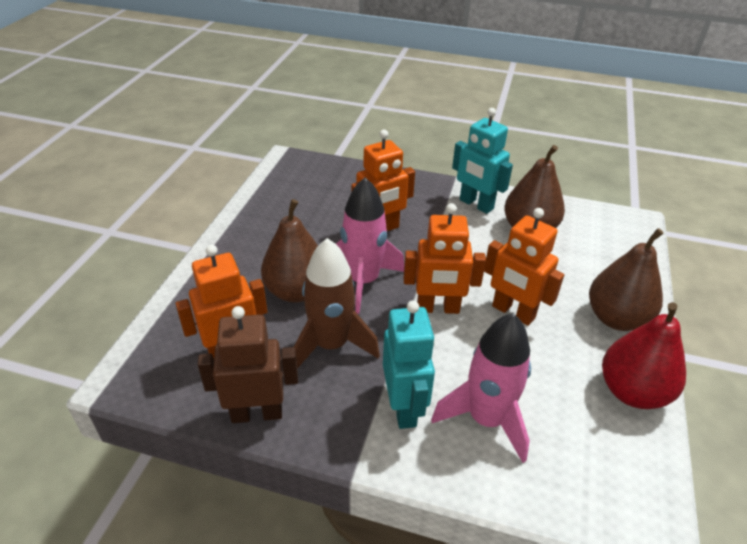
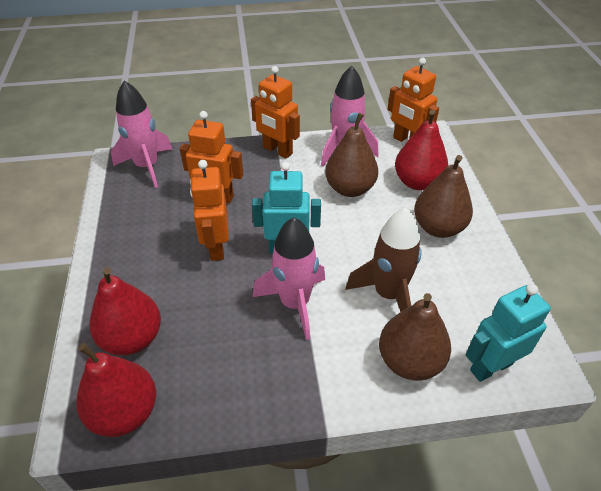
brown robot: 1 -> 0
pink rocket: 2 -> 3
red pear: 1 -> 3

